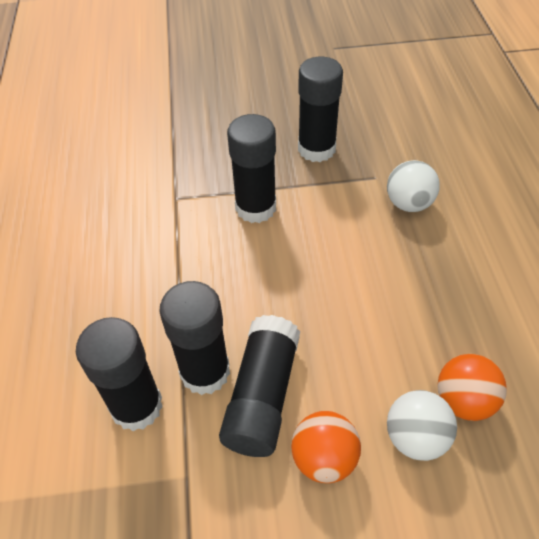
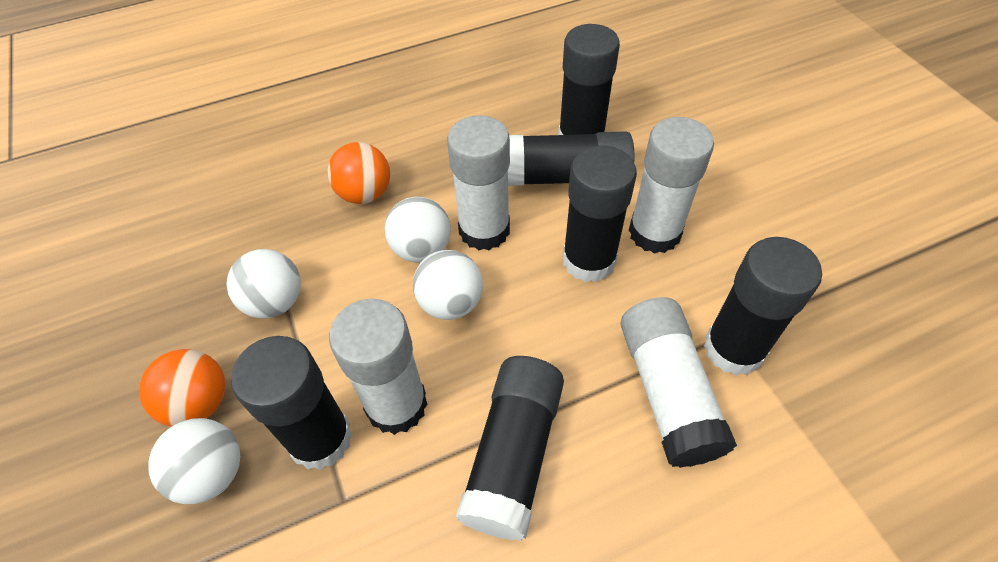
black glue stick: 5 -> 6
white ball: 2 -> 4
white glue stick: 0 -> 4

